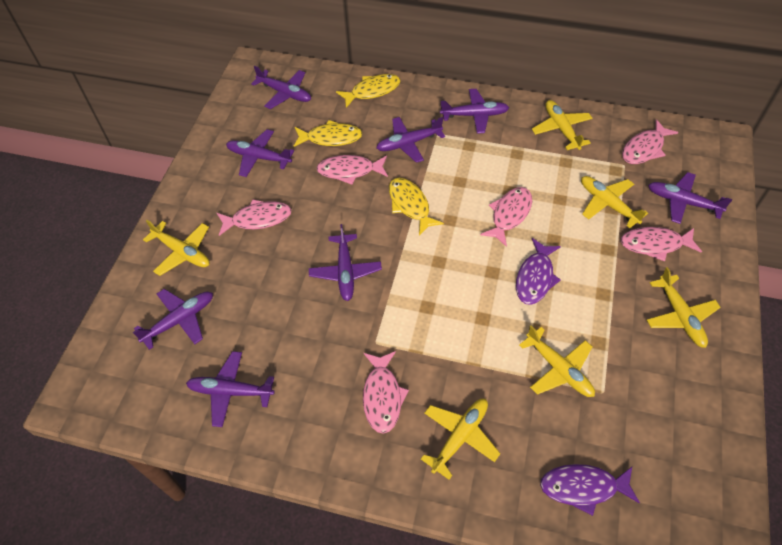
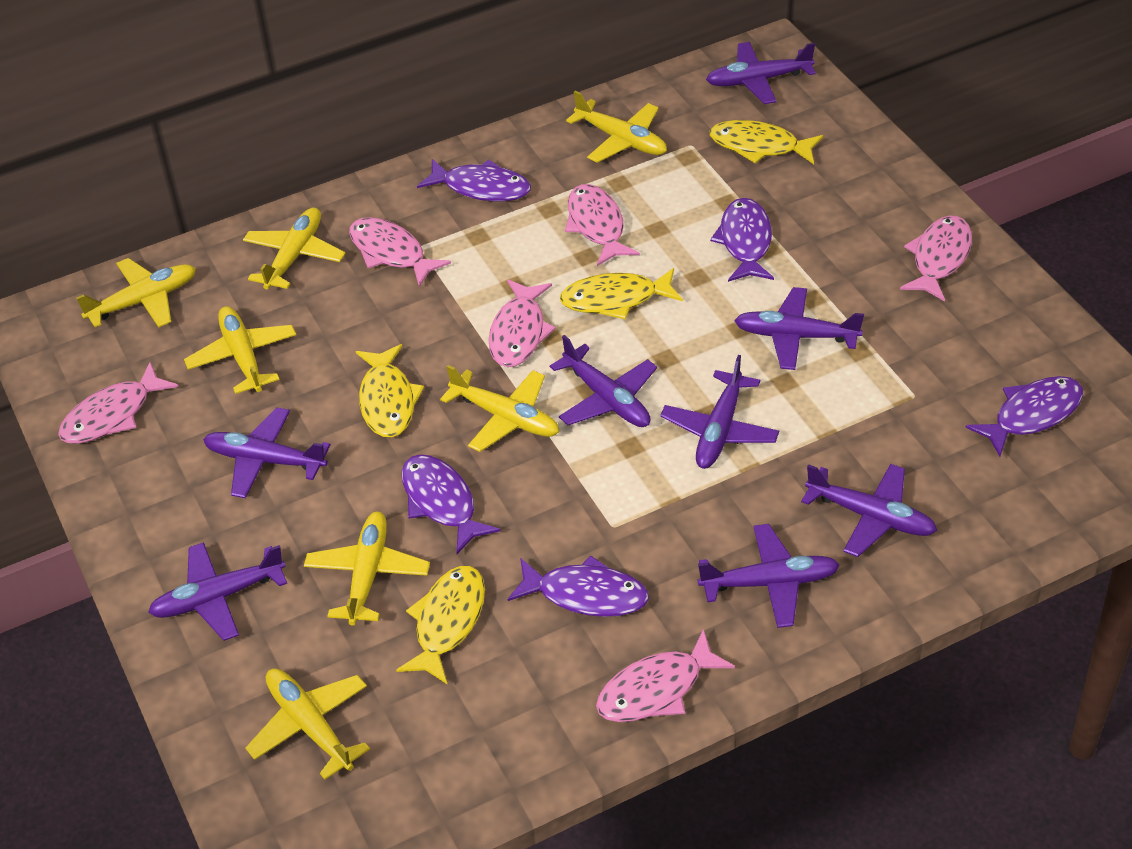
purple fish: 2 -> 5
yellow fish: 3 -> 4
yellow plane: 6 -> 7

